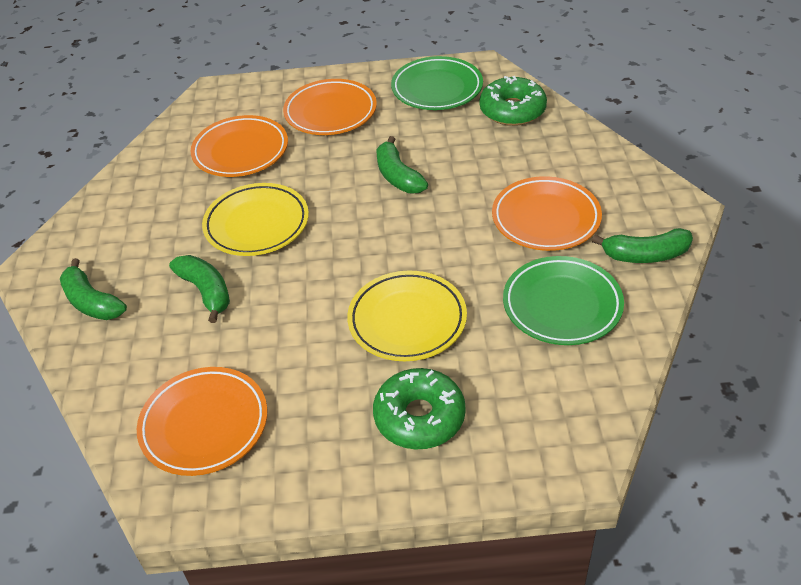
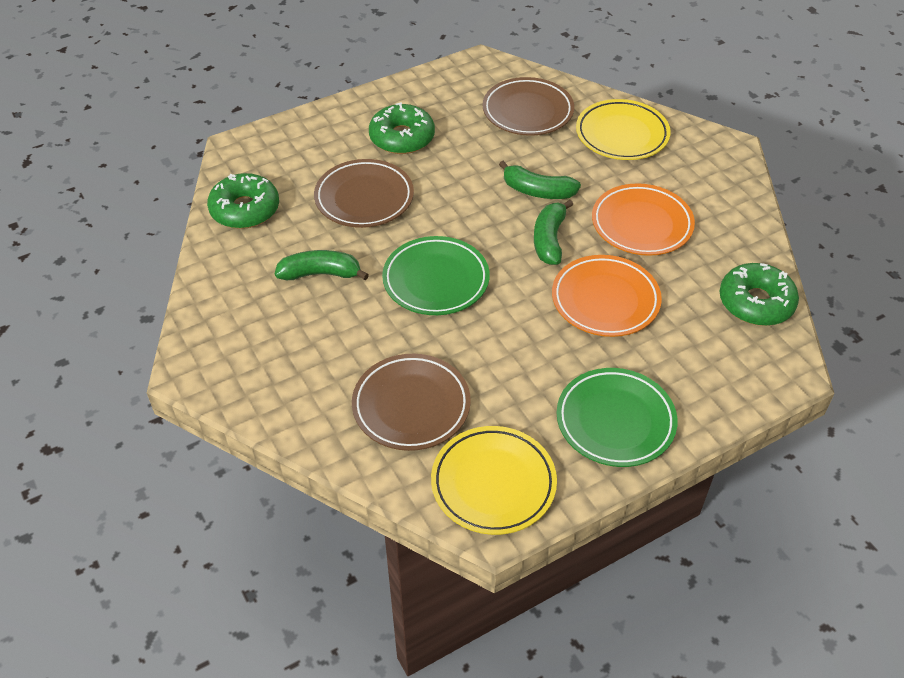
brown plate: 0 -> 3
green banana: 4 -> 3
green donut: 2 -> 3
orange plate: 4 -> 2

